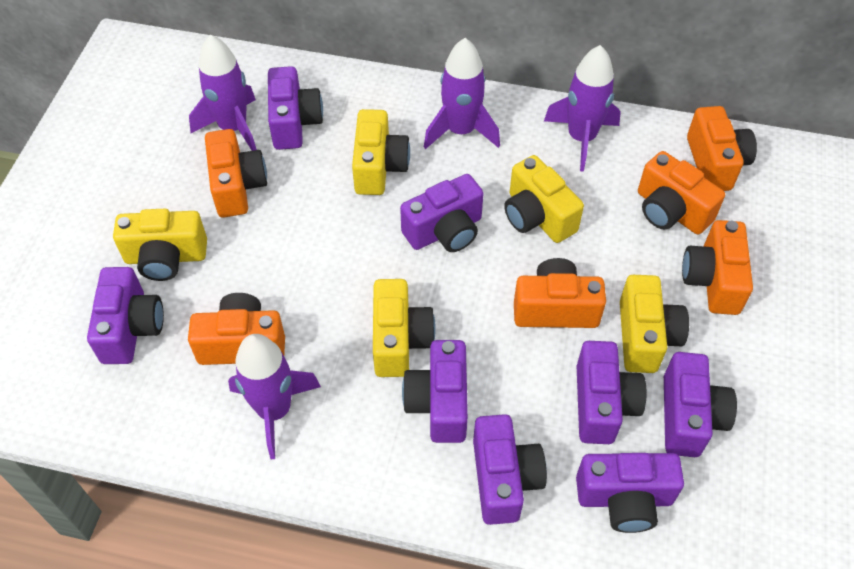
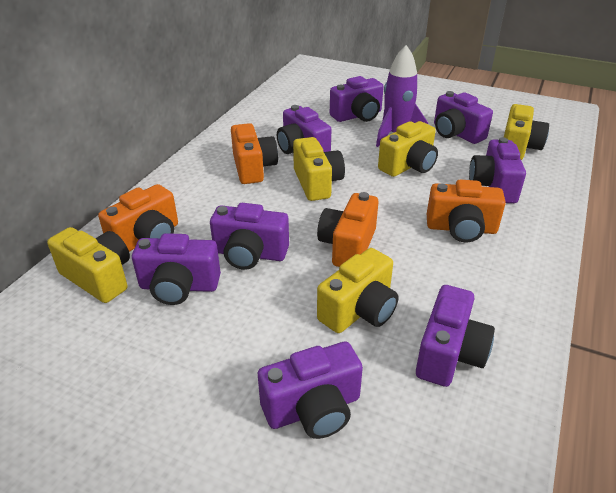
orange camera: 6 -> 4
purple rocket: 4 -> 1

